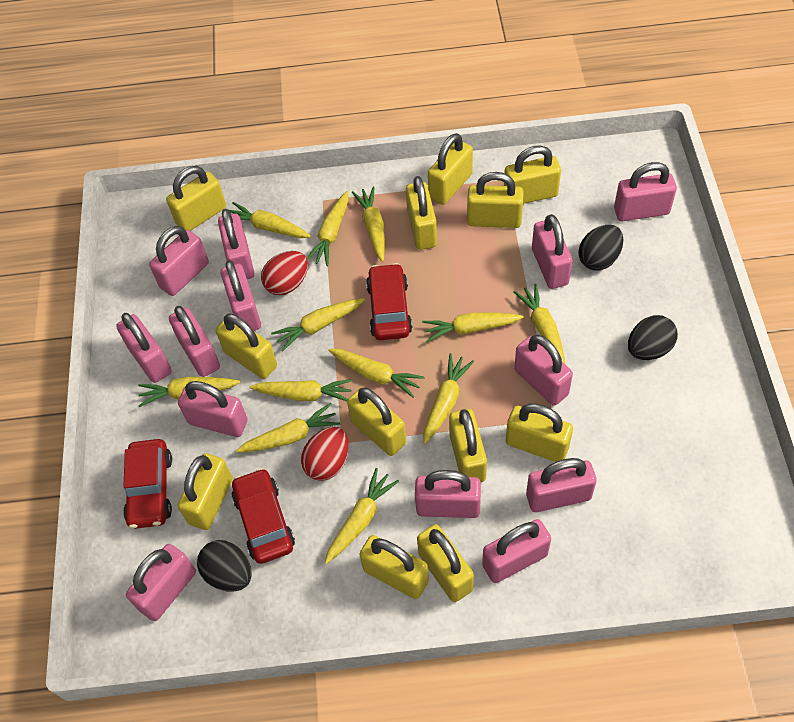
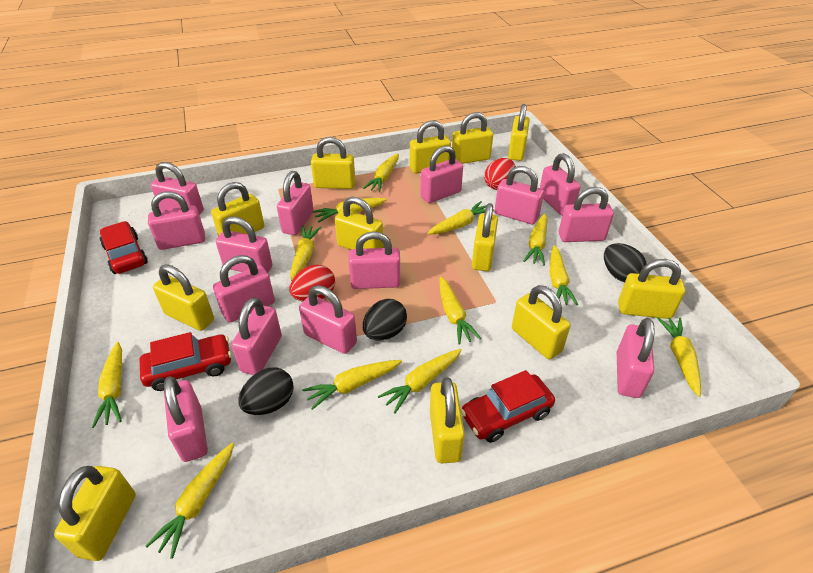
pink padlock: 13 -> 14

